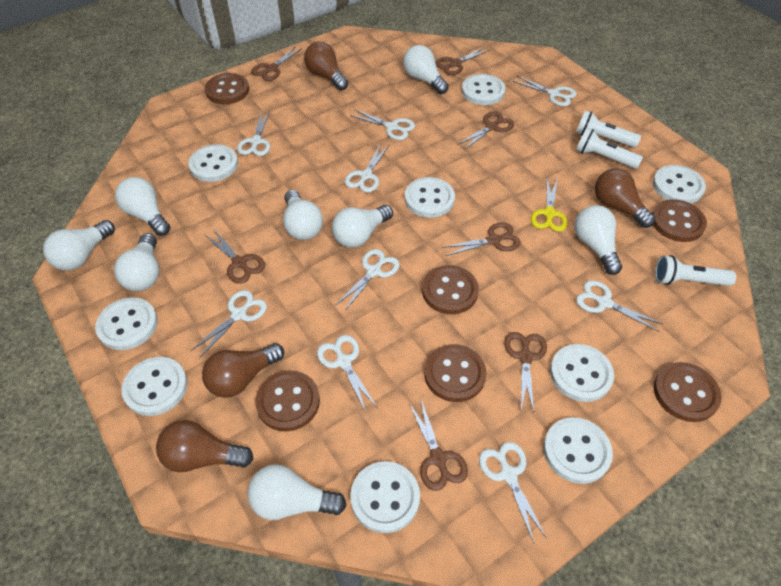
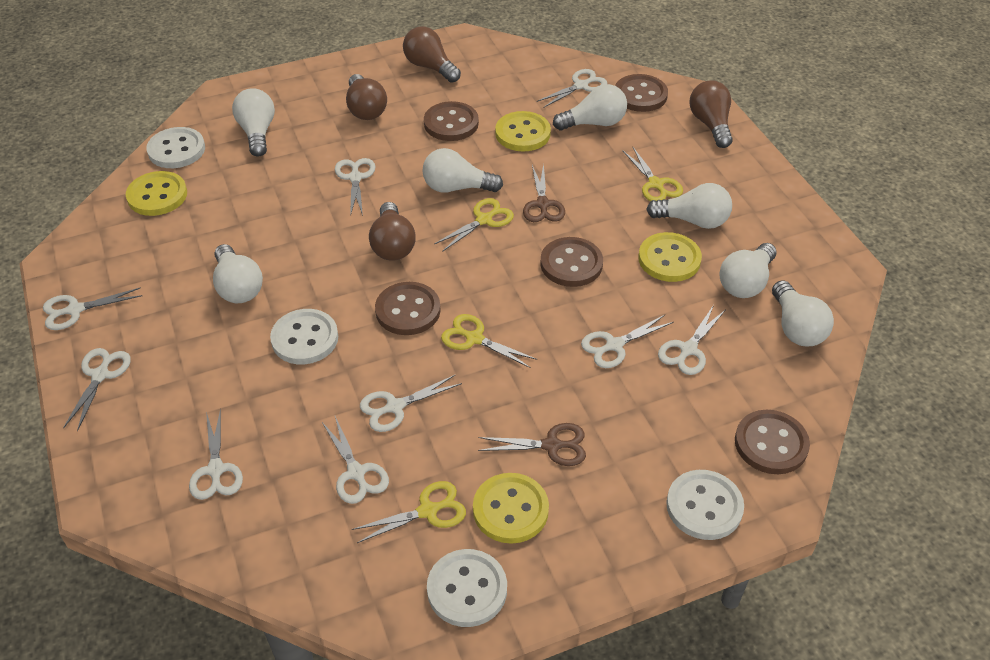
brown button: 6 -> 5
brown scissors: 7 -> 2
white button: 9 -> 4
white flashlight: 3 -> 0
white light bulb: 8 -> 7
yellow button: 0 -> 4
yellow scissors: 1 -> 4

